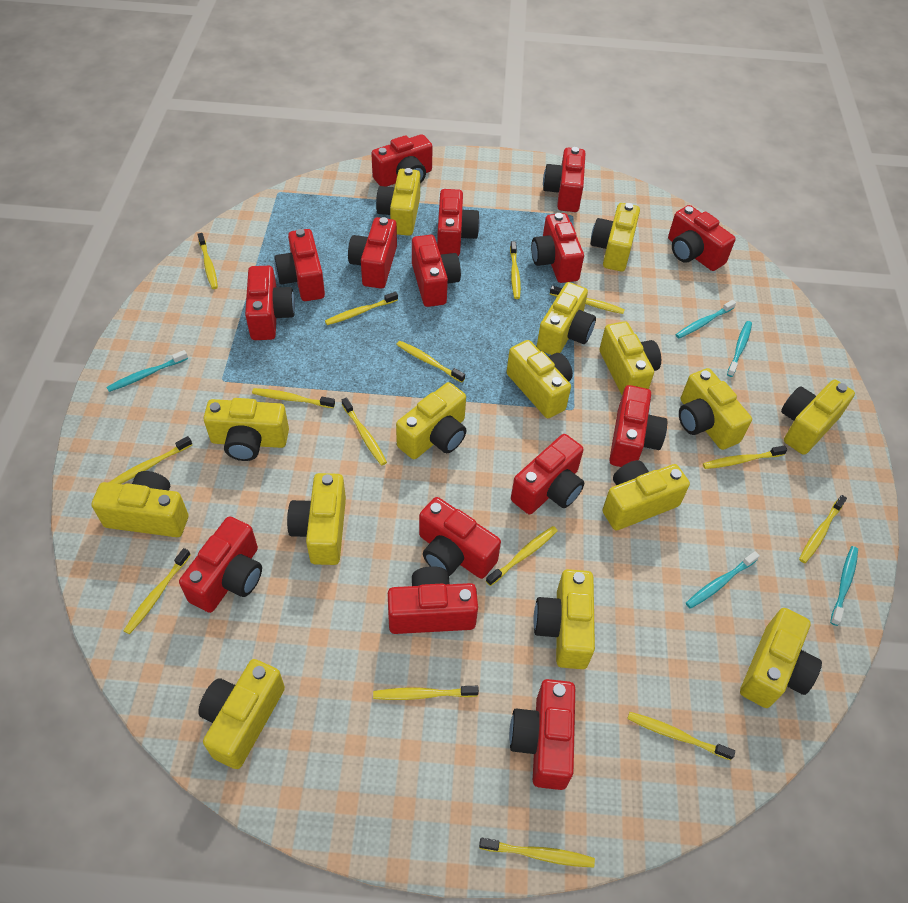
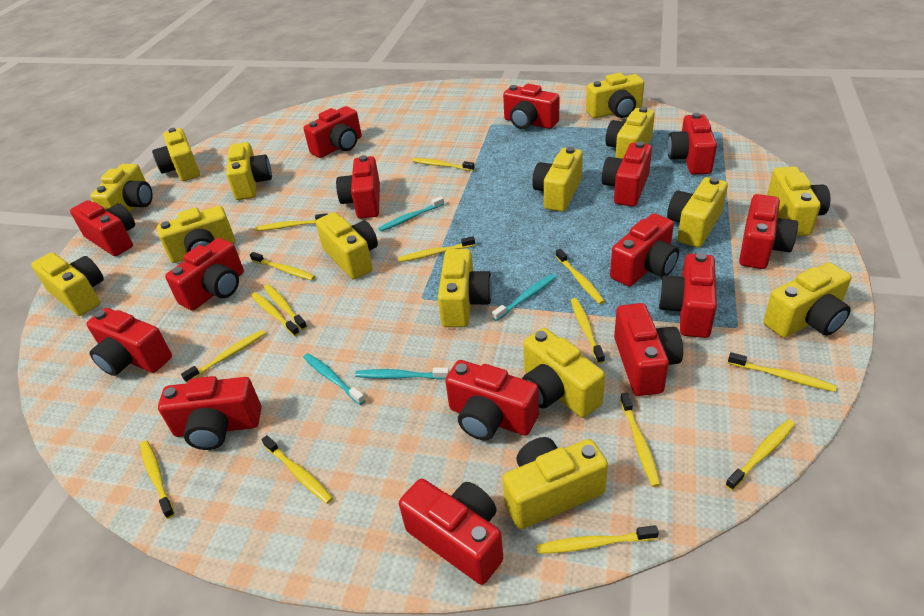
turquoise toothbrush: 5 -> 4

